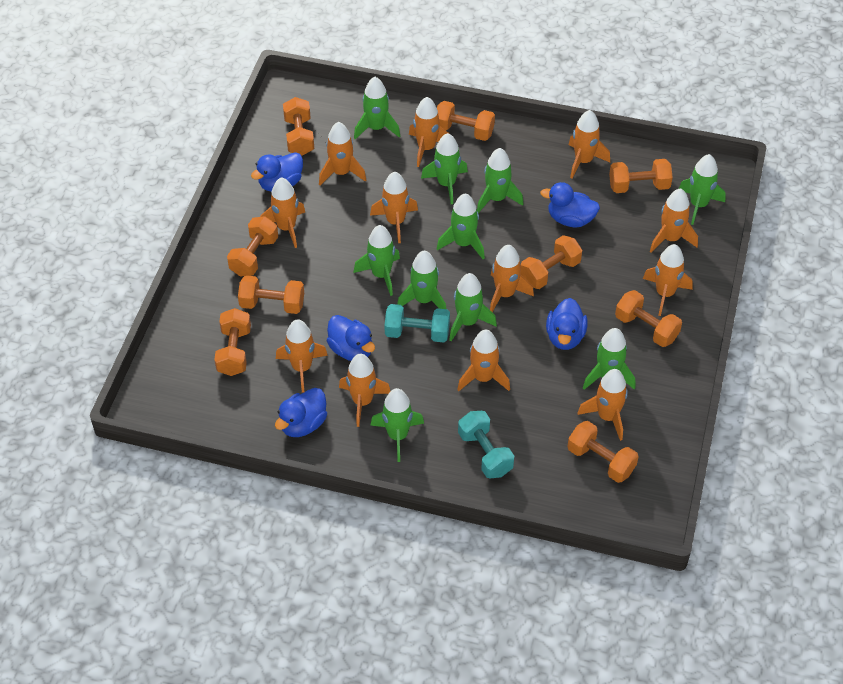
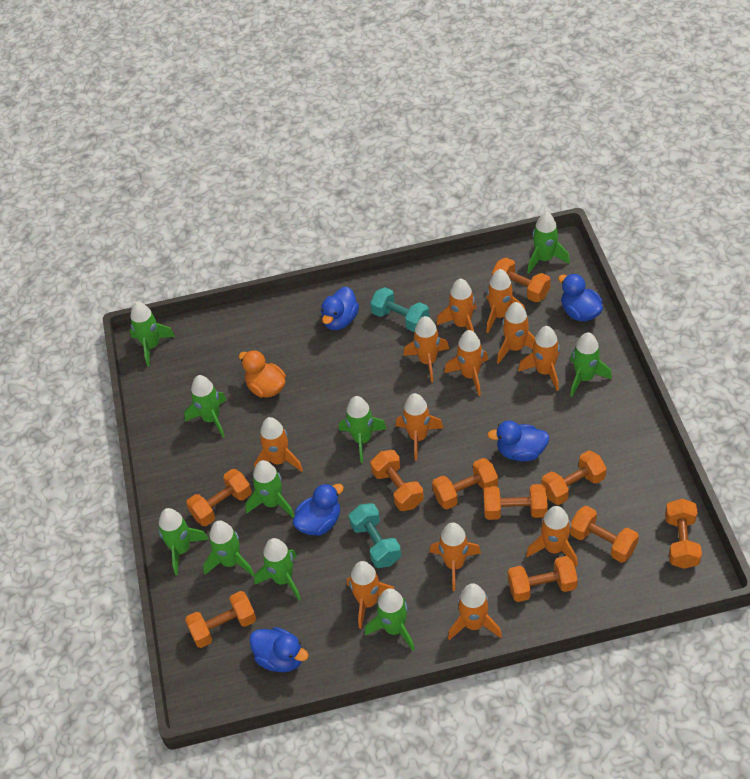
orange duck: 0 -> 1
orange dumbbell: 9 -> 10

